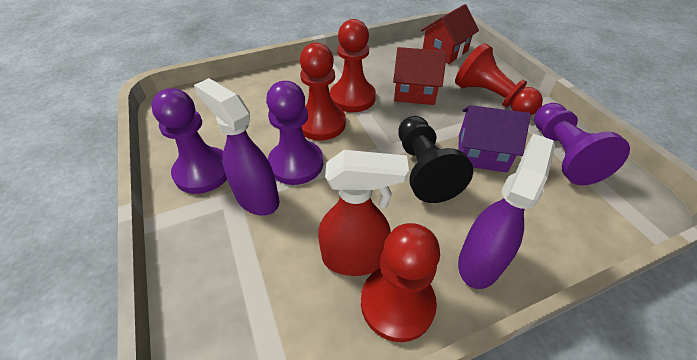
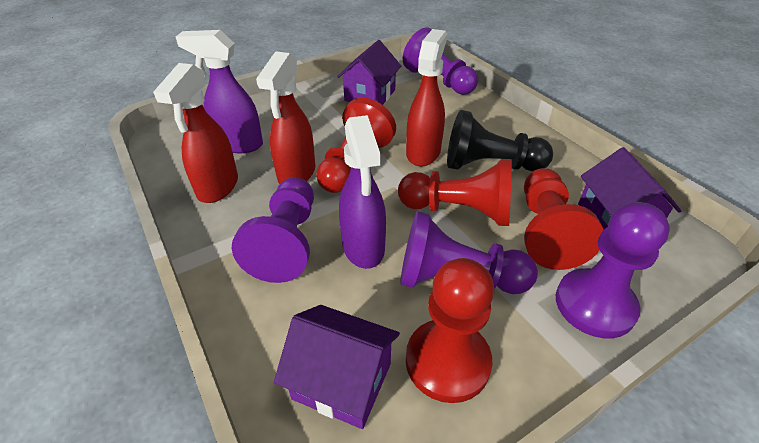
purple house: 1 -> 3
purple pawn: 3 -> 4
red house: 2 -> 0
red spray bottle: 1 -> 3

